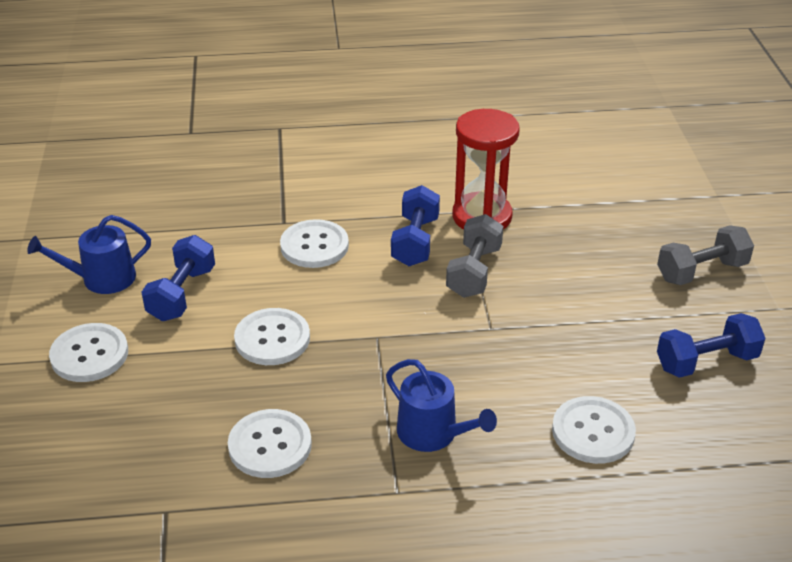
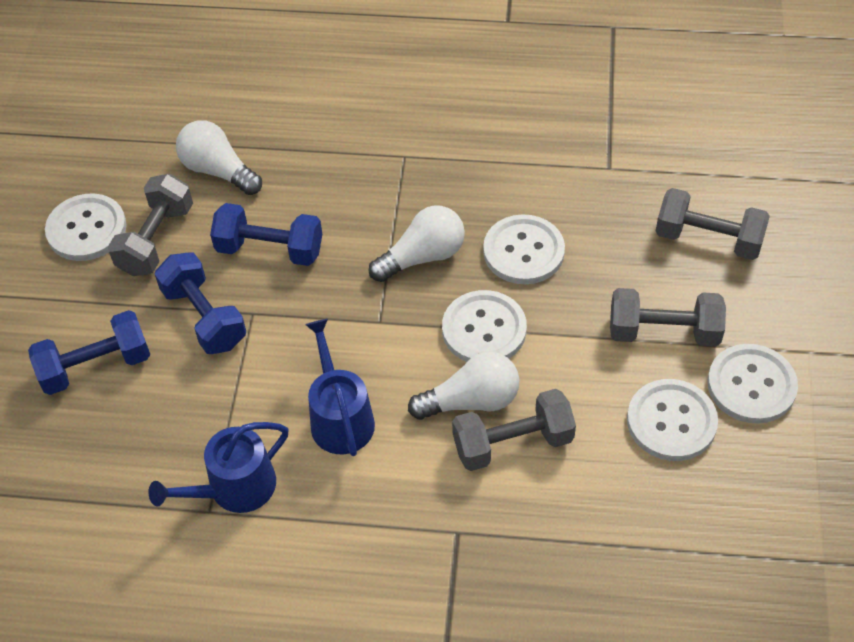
grey dumbbell: 2 -> 4
red hourglass: 1 -> 0
white light bulb: 0 -> 3

